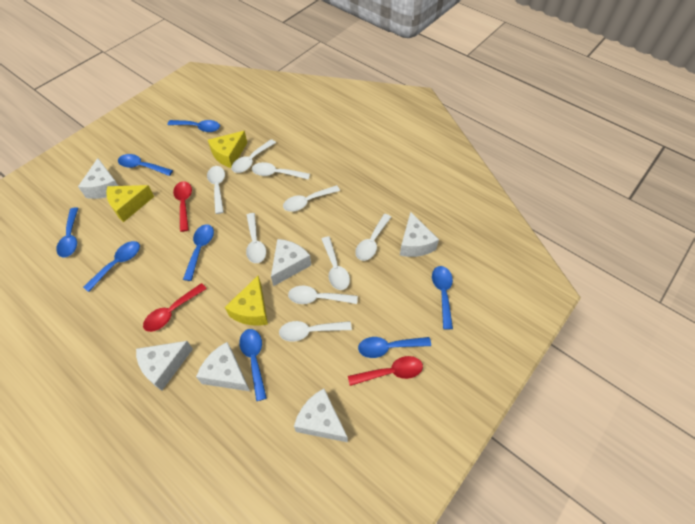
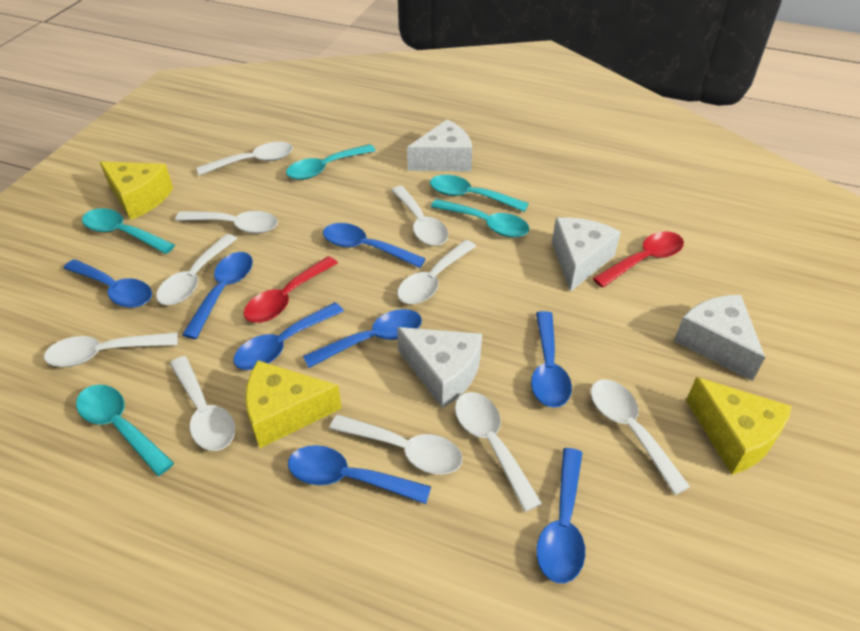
red spoon: 3 -> 2
turquoise spoon: 0 -> 5
white cheese: 6 -> 4
white spoon: 9 -> 10

